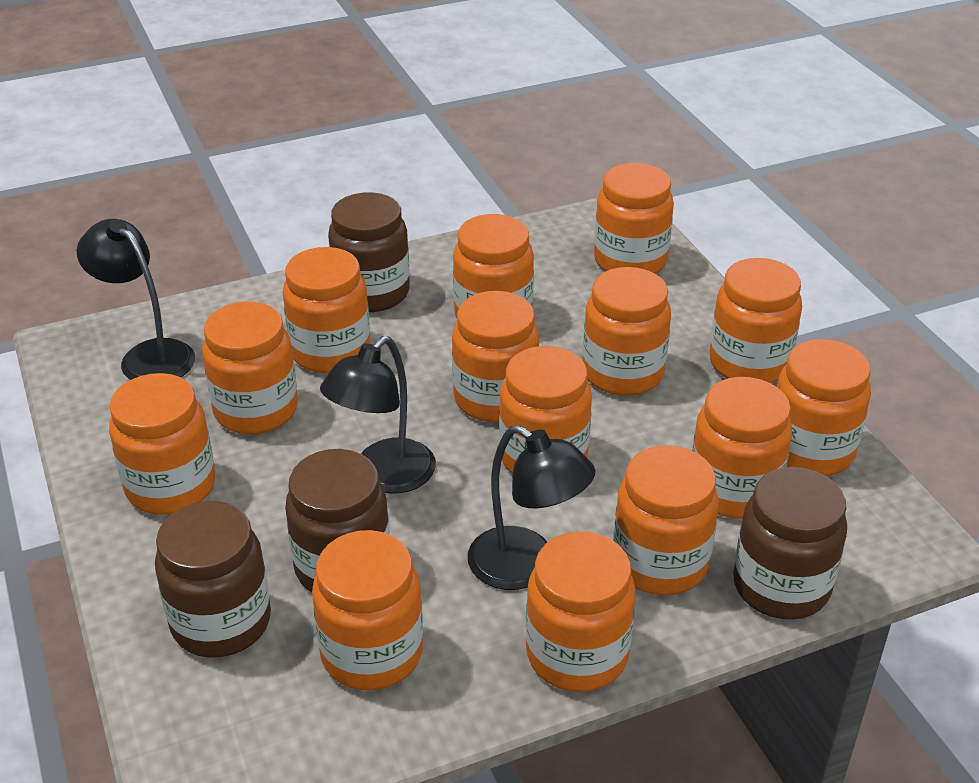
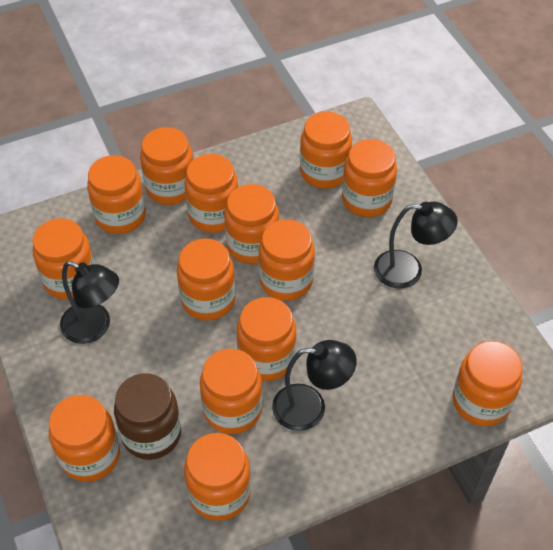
brown jar: 4 -> 1

